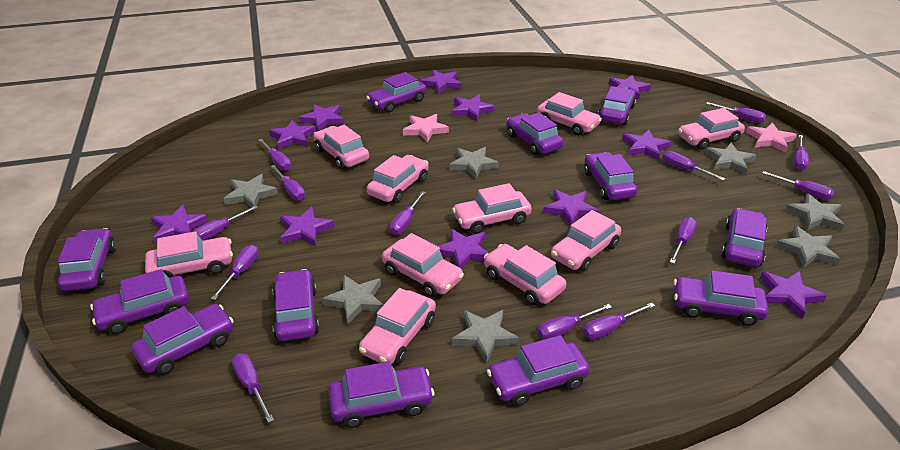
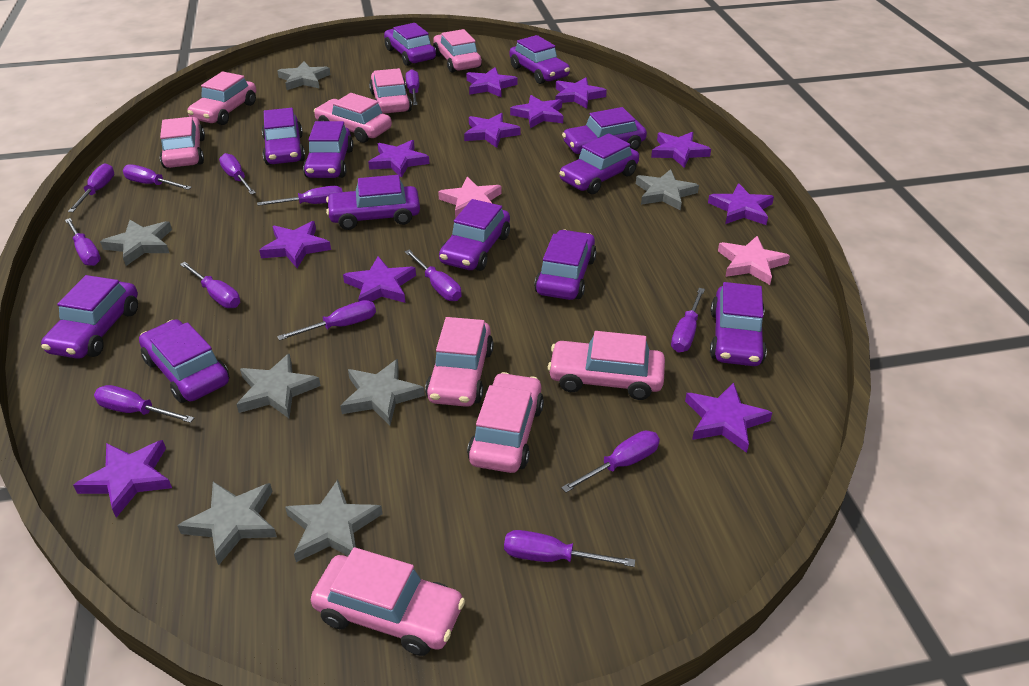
pink car: 10 -> 9

